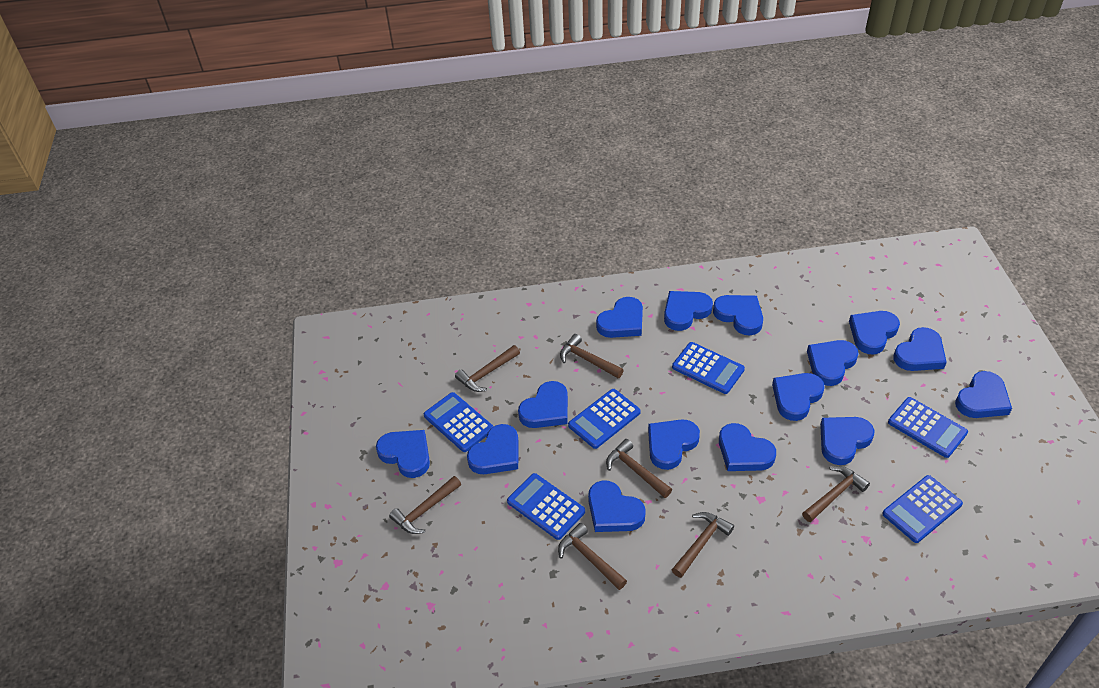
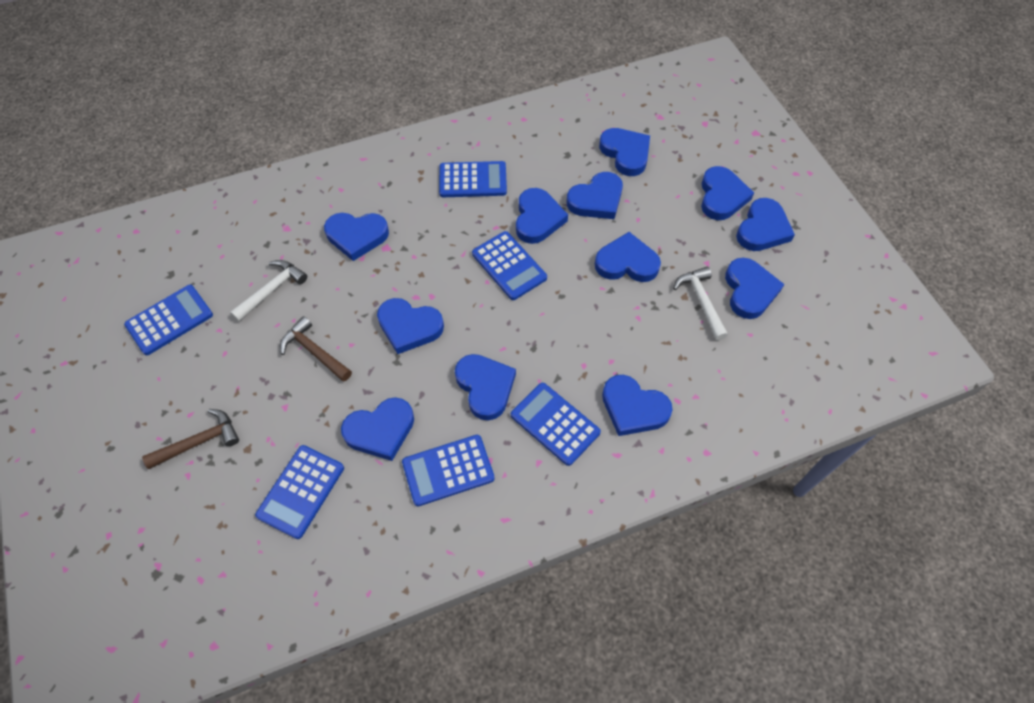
blue heart: 15 -> 12
brown hammer: 7 -> 2
white hammer: 0 -> 2

